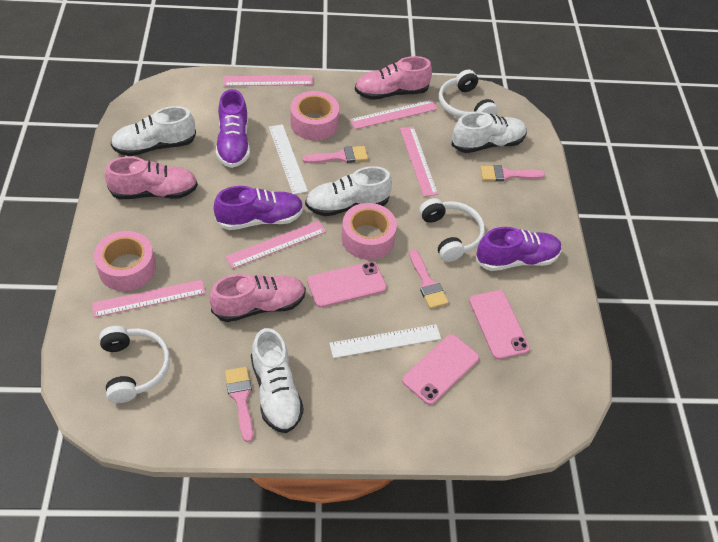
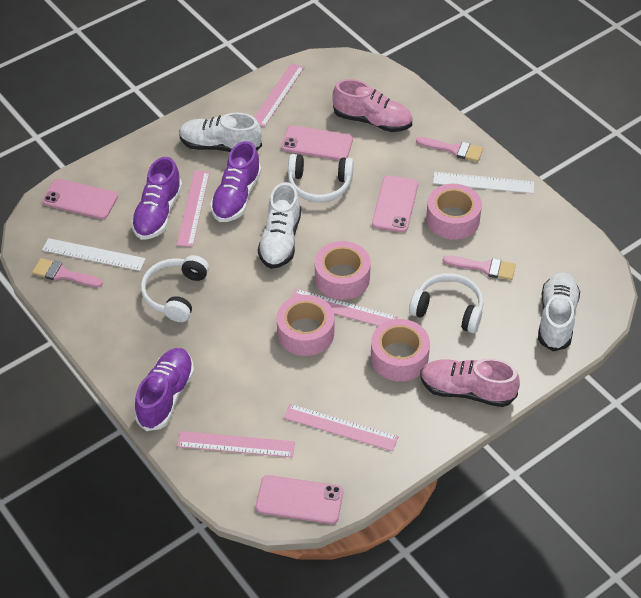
pink brush: 4 -> 3
pink phone: 3 -> 4
pink shoe: 3 -> 2
pink tape: 3 -> 4
white shoe: 4 -> 3

